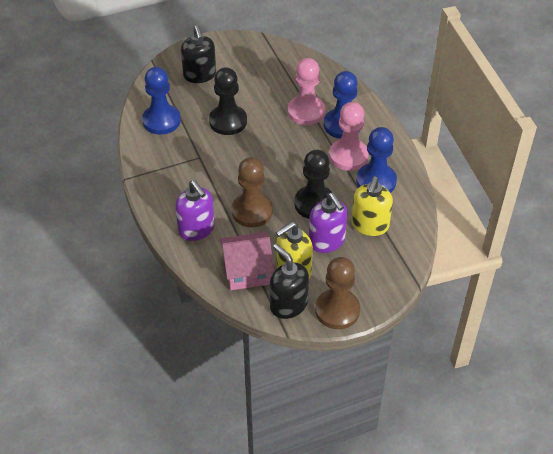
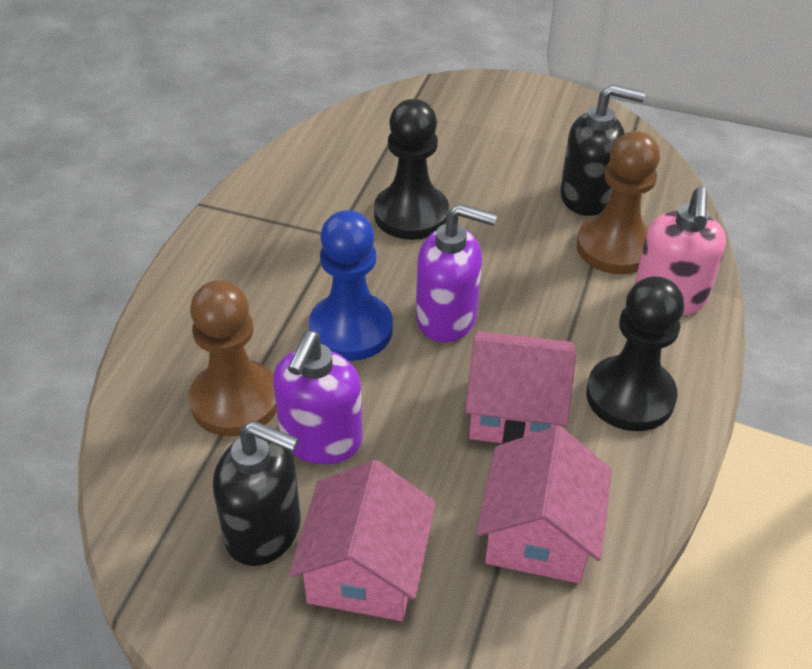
blue pawn: 3 -> 1
pink house: 1 -> 3
pink pawn: 2 -> 0
pink soap dispenser: 0 -> 1
yellow soap dispenser: 2 -> 0

